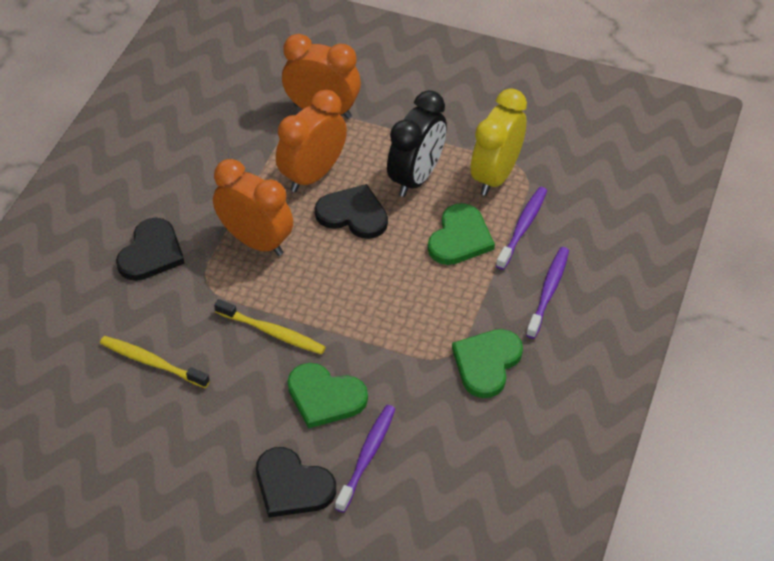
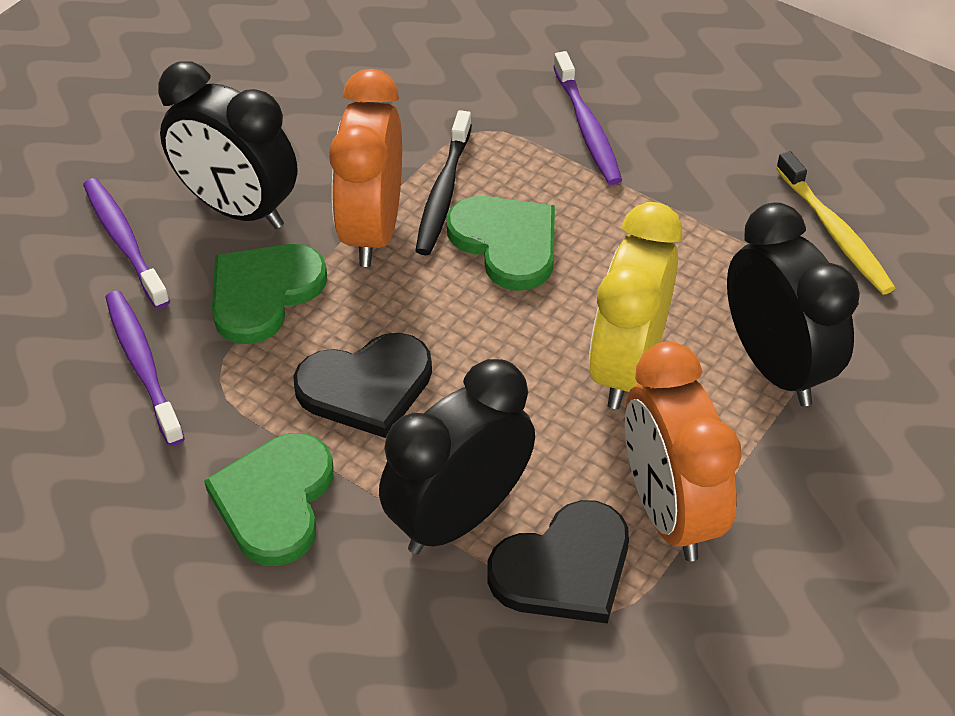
black clock: 1 -> 3
black heart: 3 -> 2
black toothbrush: 0 -> 1
orange clock: 3 -> 2
yellow toothbrush: 2 -> 1

